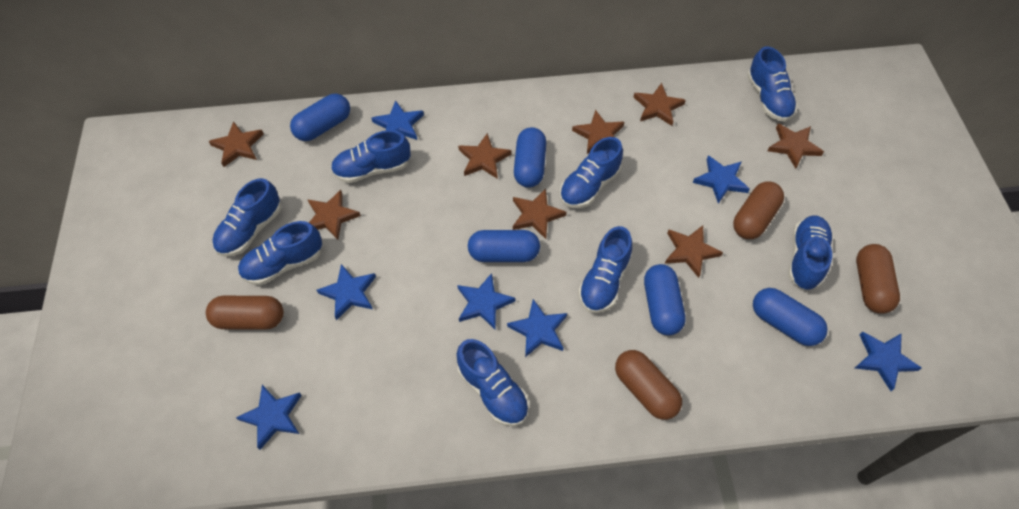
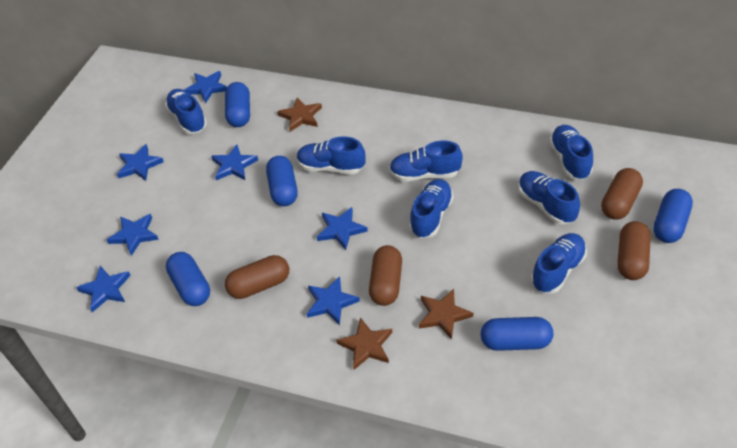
blue shoe: 8 -> 7
brown star: 8 -> 3

